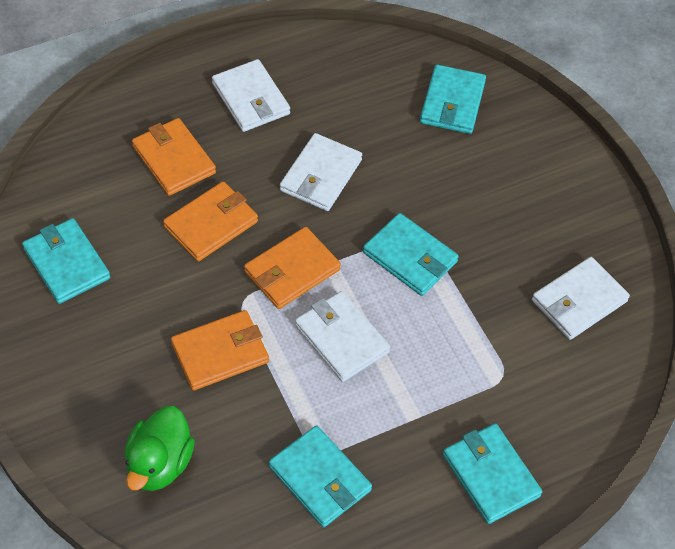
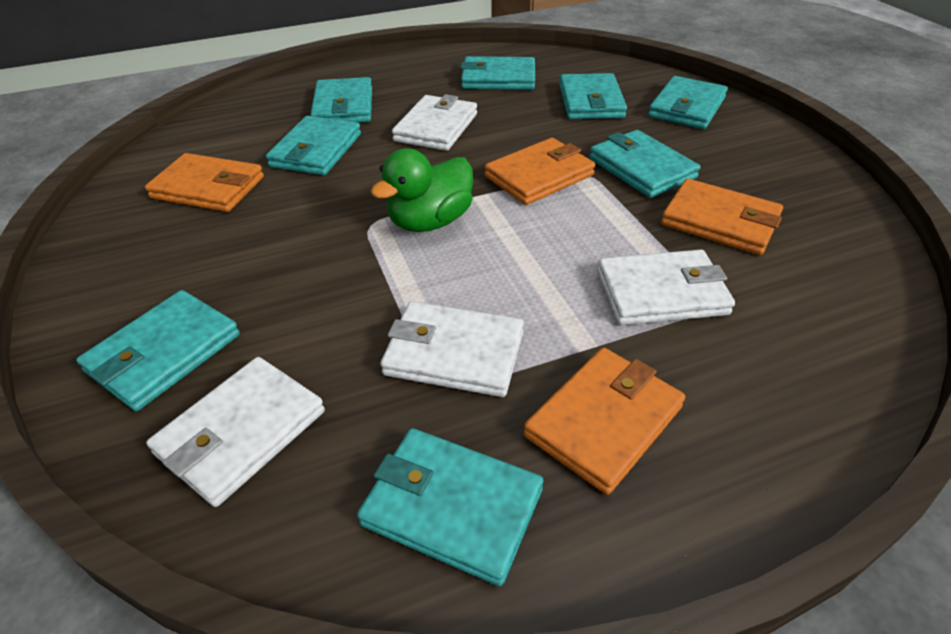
turquoise wallet: 5 -> 8

